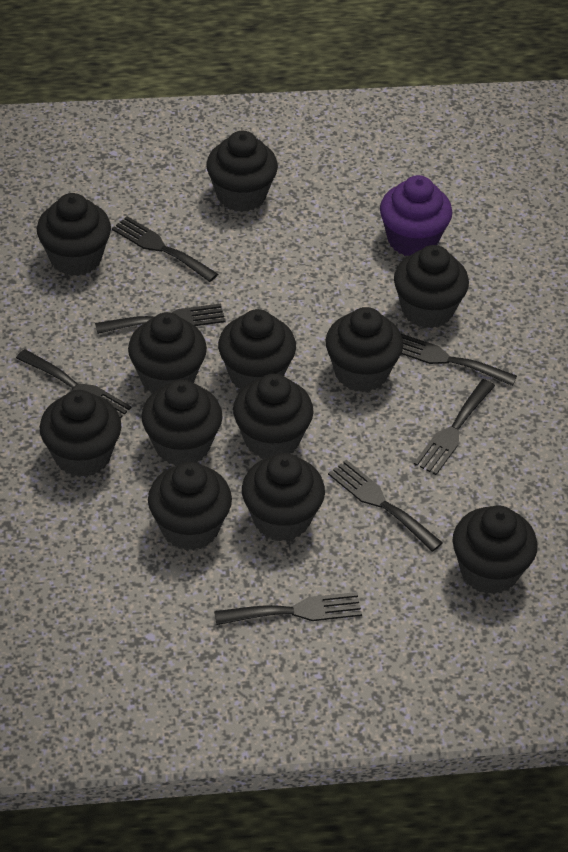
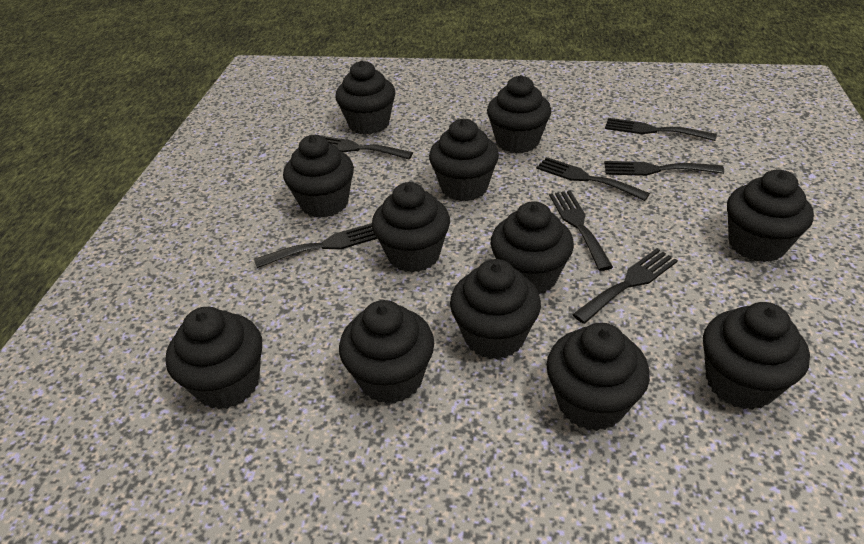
purple cupcake: 1 -> 0

